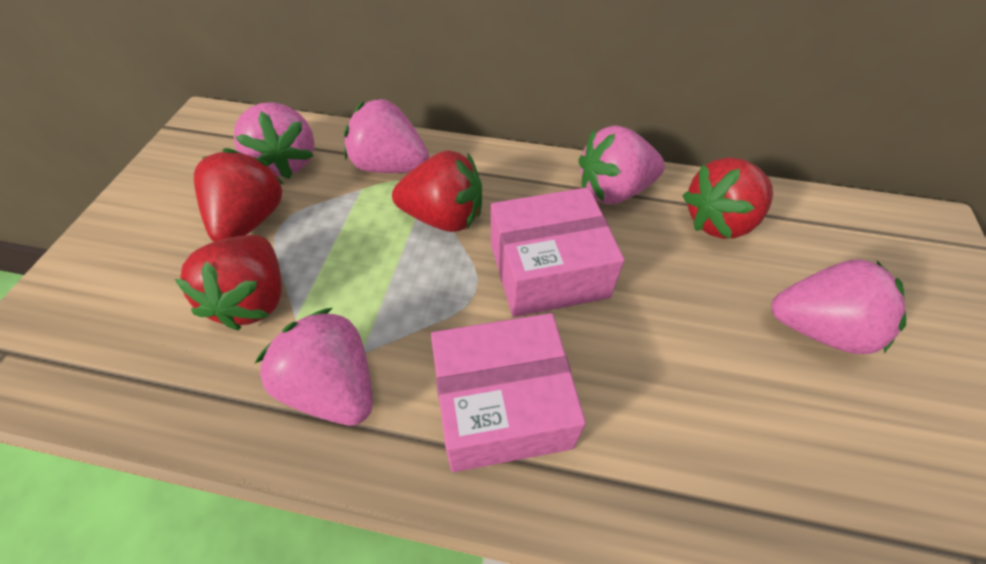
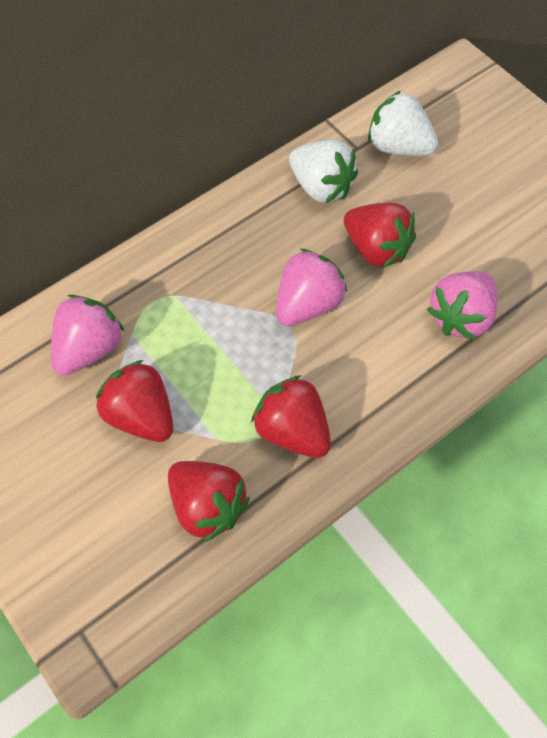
pink box: 2 -> 0
pink strawberry: 5 -> 3
white strawberry: 0 -> 2

